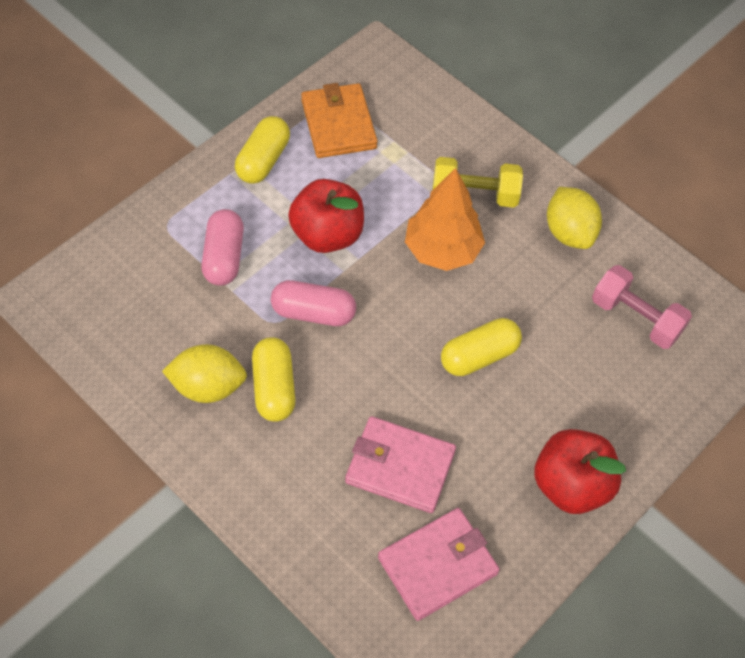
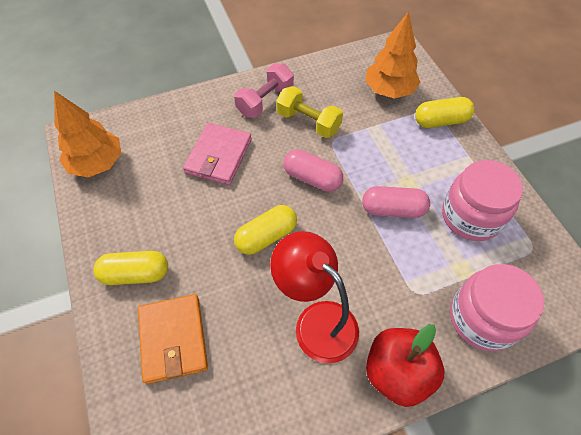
orange tree: 1 -> 2
pink jar: 0 -> 2
pink wallet: 2 -> 1
red apple: 2 -> 1
red lamp: 0 -> 1
yellow lemon: 2 -> 0

